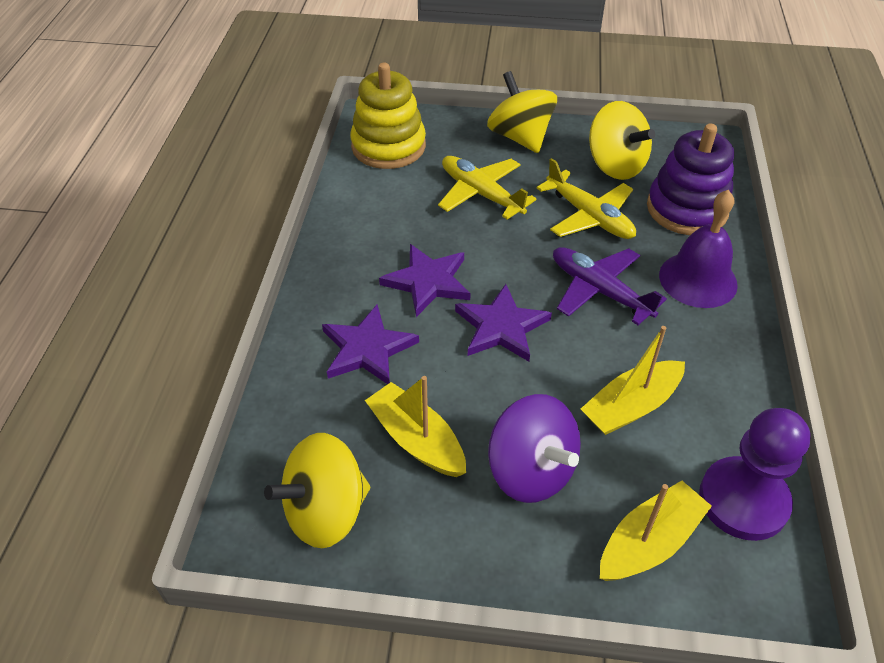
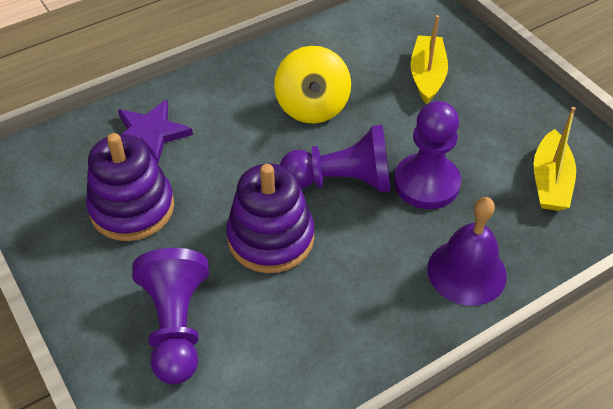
purple pawn: 1 -> 3
purple plane: 1 -> 0
purple spinning top: 1 -> 0
purple stacking toy: 1 -> 2
purple star: 3 -> 1
yellow boat: 3 -> 2
yellow plane: 2 -> 0
yellow spinning top: 3 -> 1
yellow stacking toy: 1 -> 0

